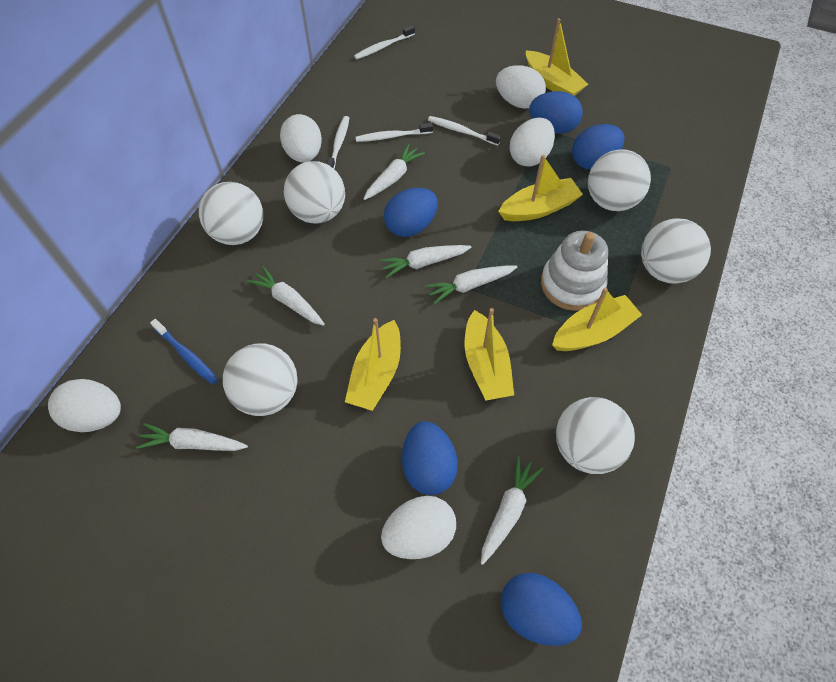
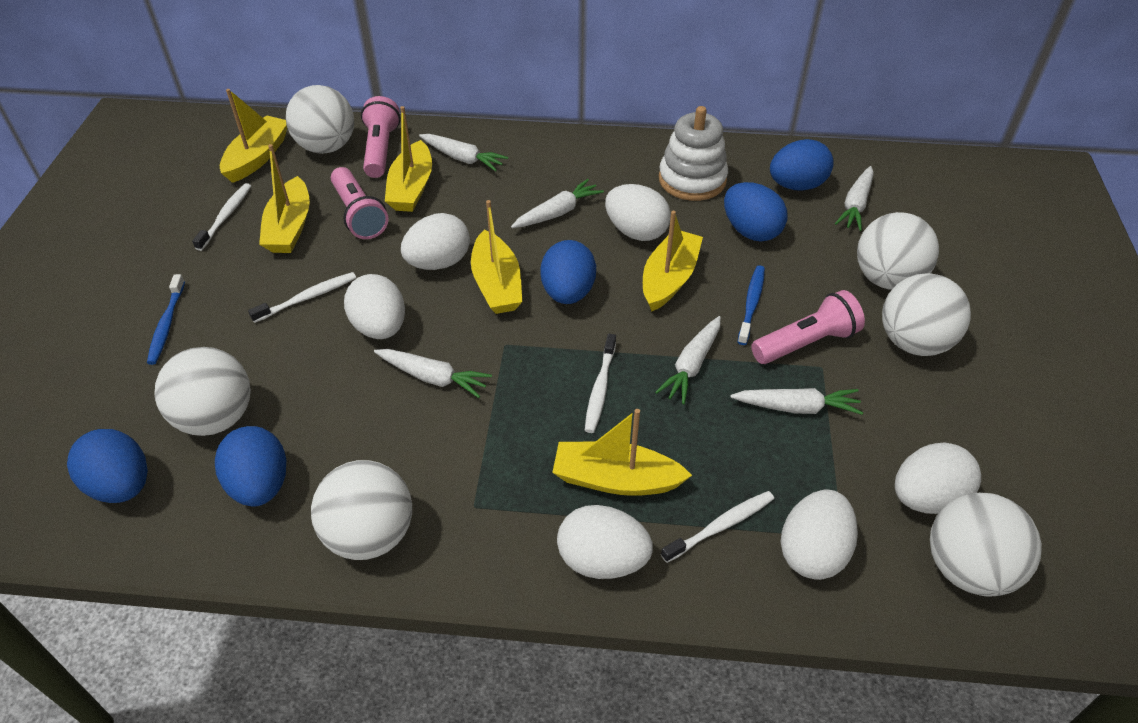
blue toothbrush: 1 -> 2
pink flashlight: 0 -> 3
white egg: 5 -> 6
yellow boat: 5 -> 6

